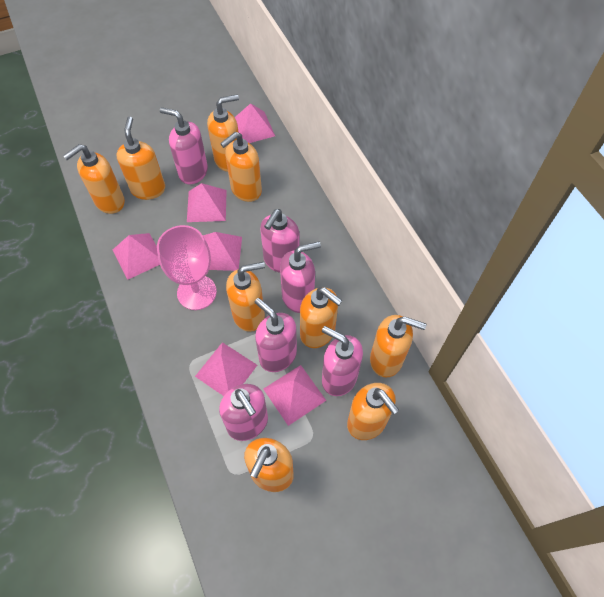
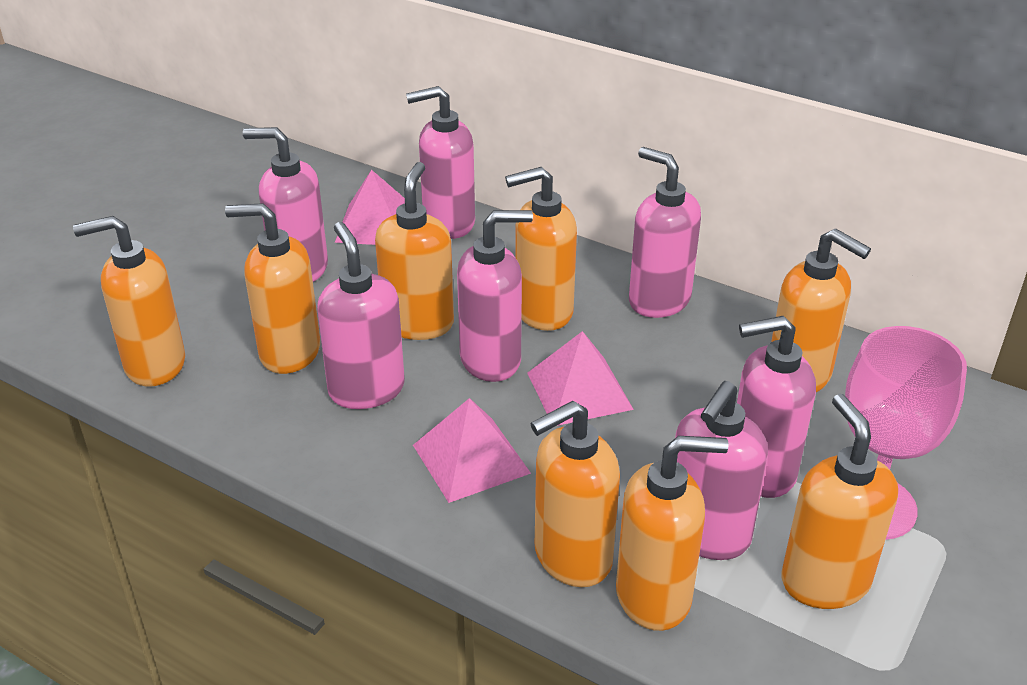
orange soap dispenser: 9 -> 8
pink pyramid: 6 -> 3
pink soap dispenser: 6 -> 7

